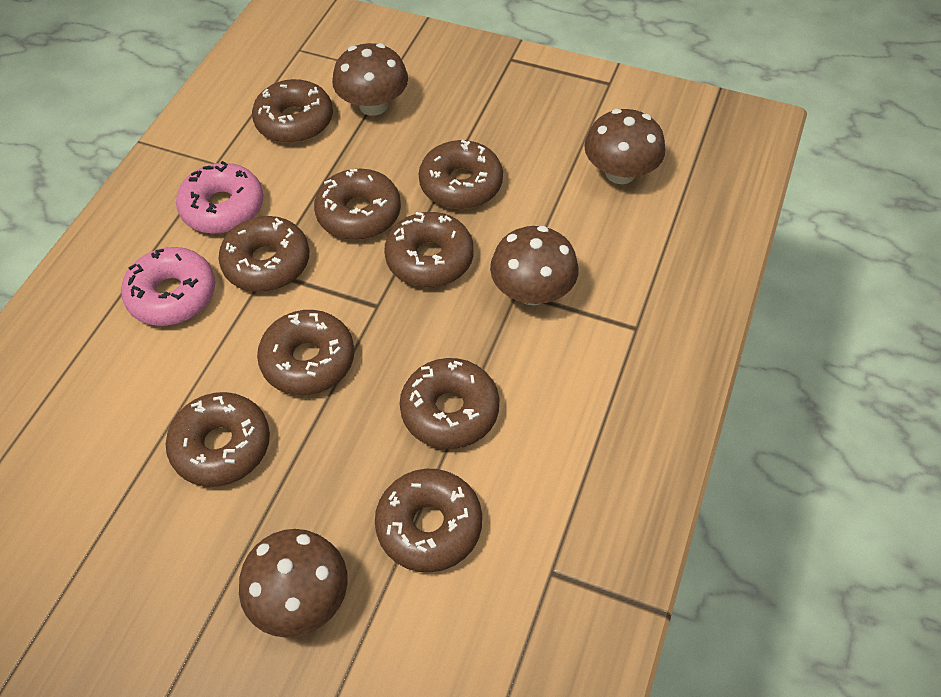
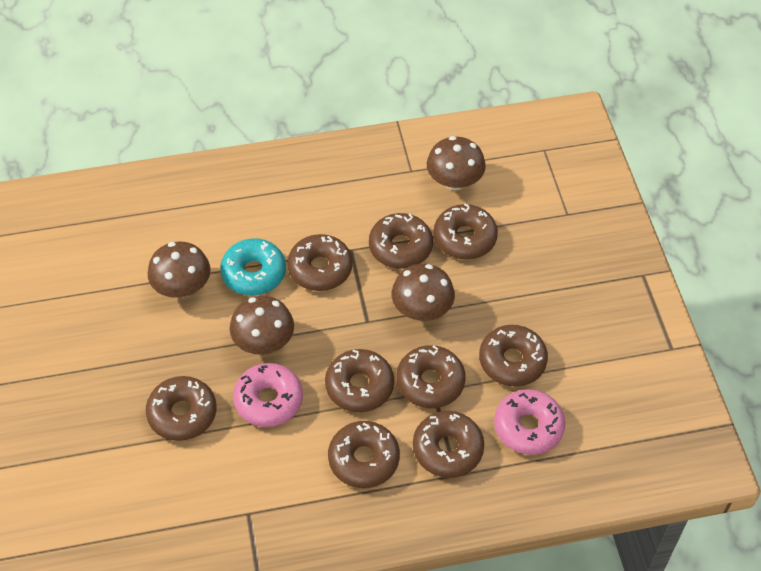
turquoise donut: 0 -> 1

